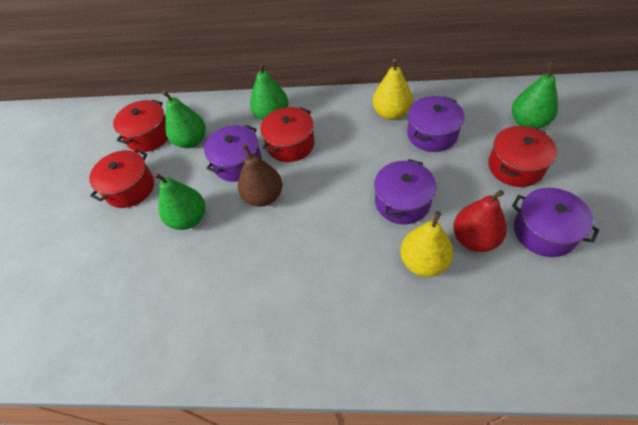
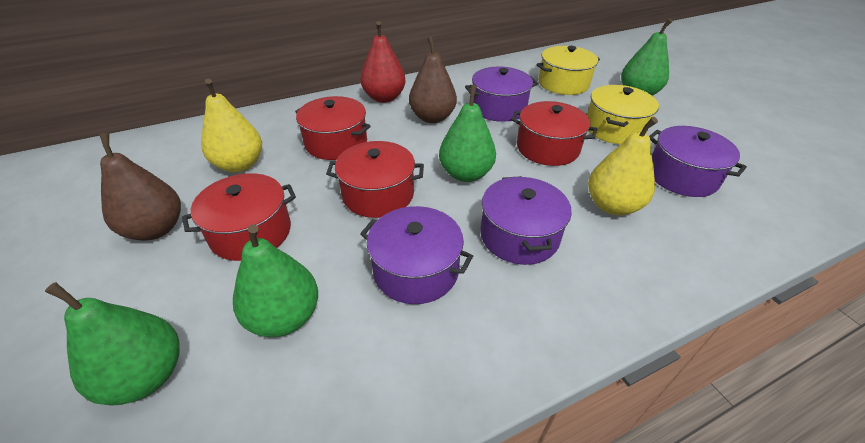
brown pear: 1 -> 2
yellow pot: 0 -> 2

